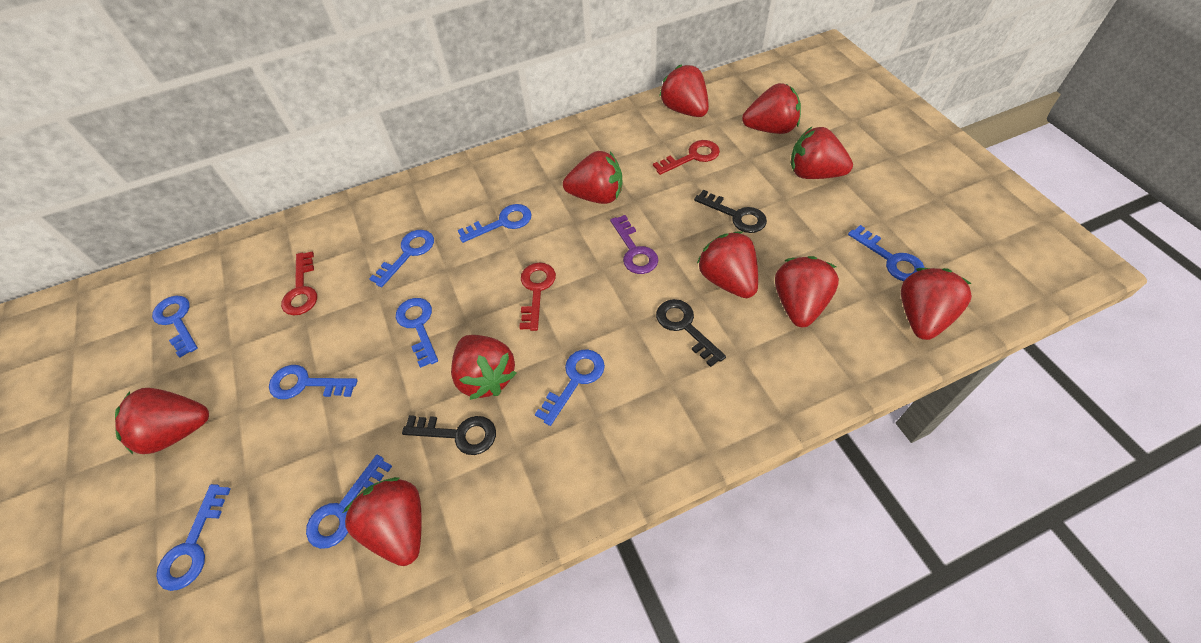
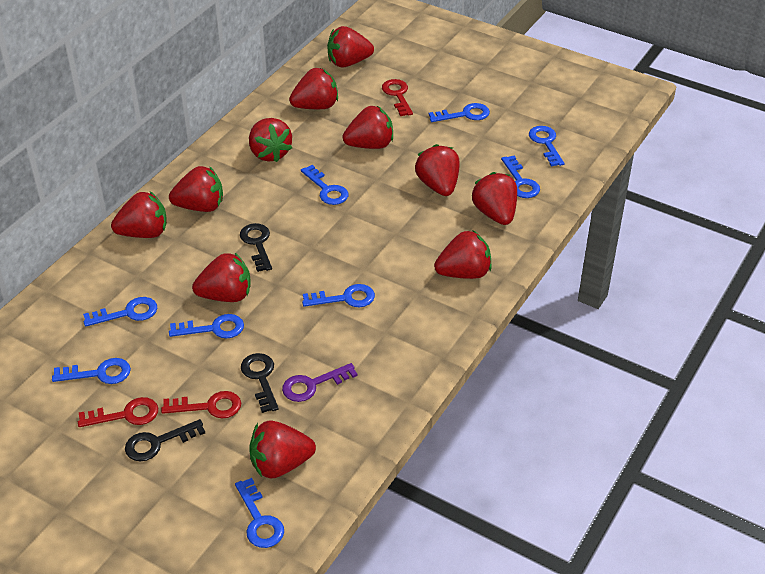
red strawberry: 10 -> 11

